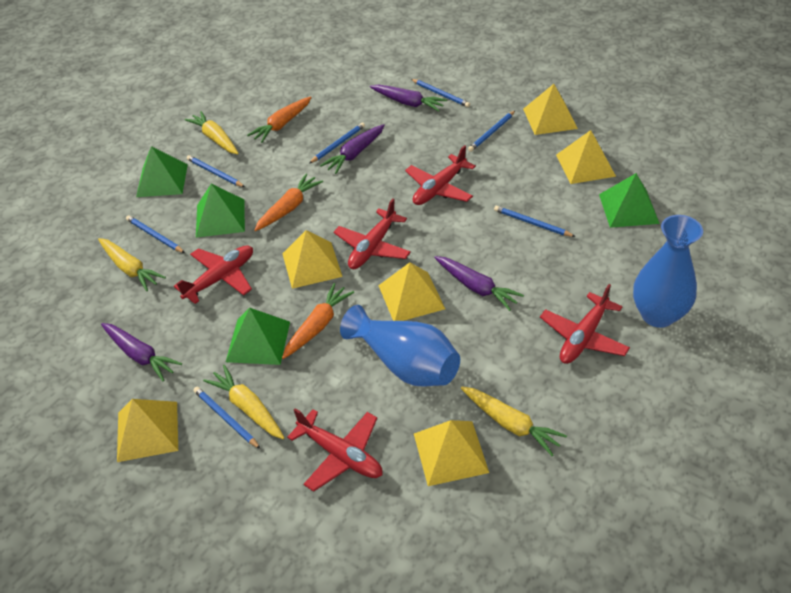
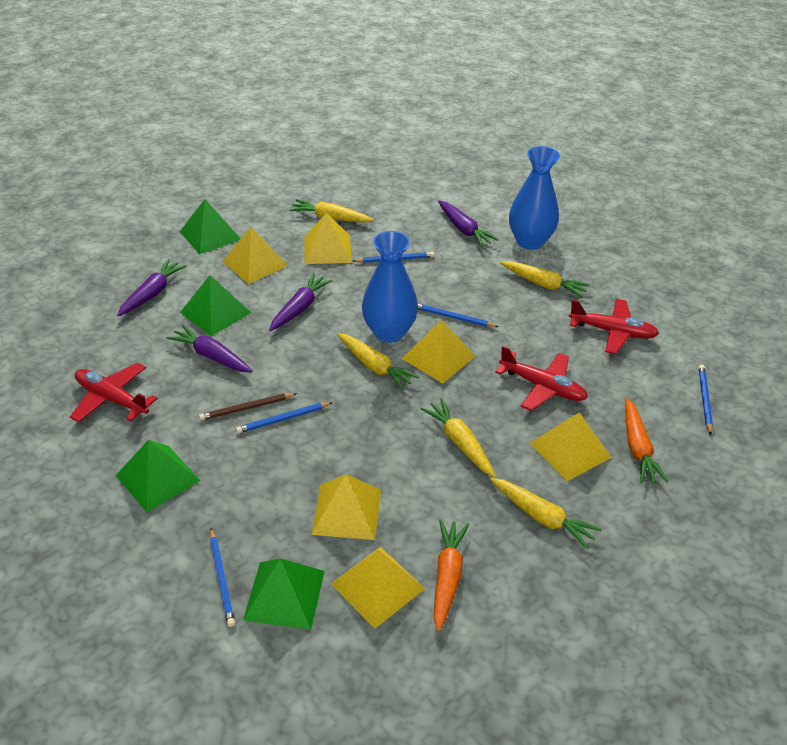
blue pencil: 7 -> 5
brown pencil: 0 -> 1
orange carrot: 3 -> 2
red plane: 5 -> 3
yellow carrot: 4 -> 5

